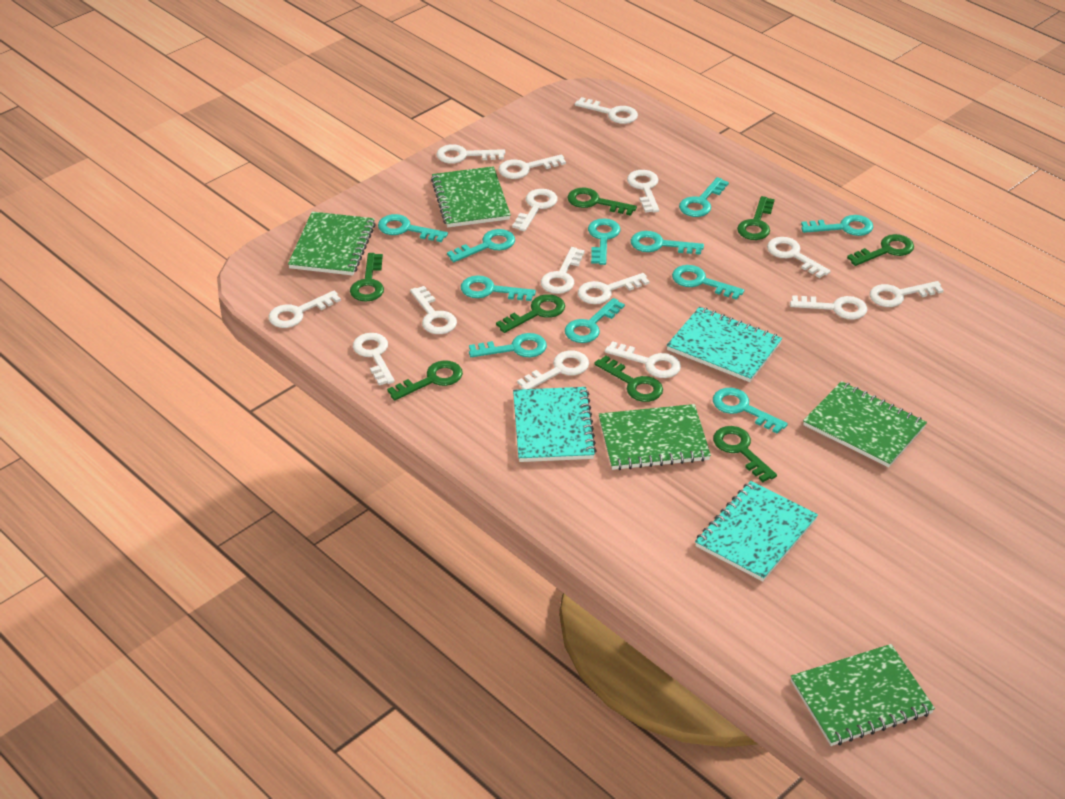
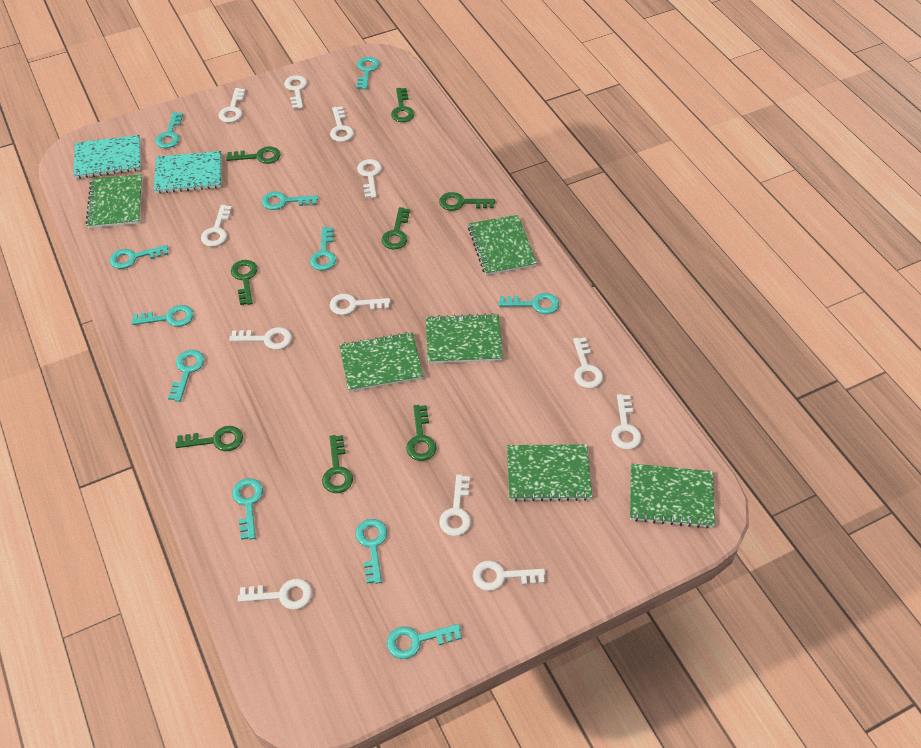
green notebook: 5 -> 6
turquoise notebook: 3 -> 2
white key: 15 -> 12

